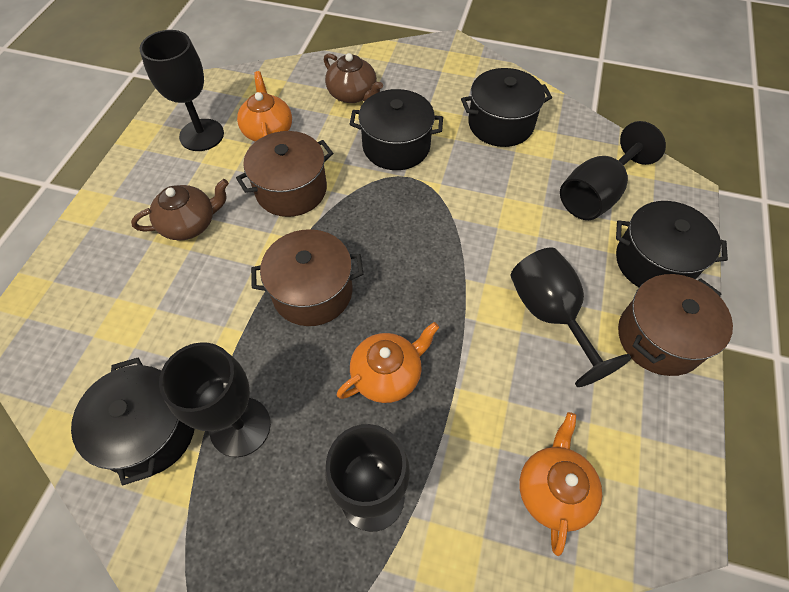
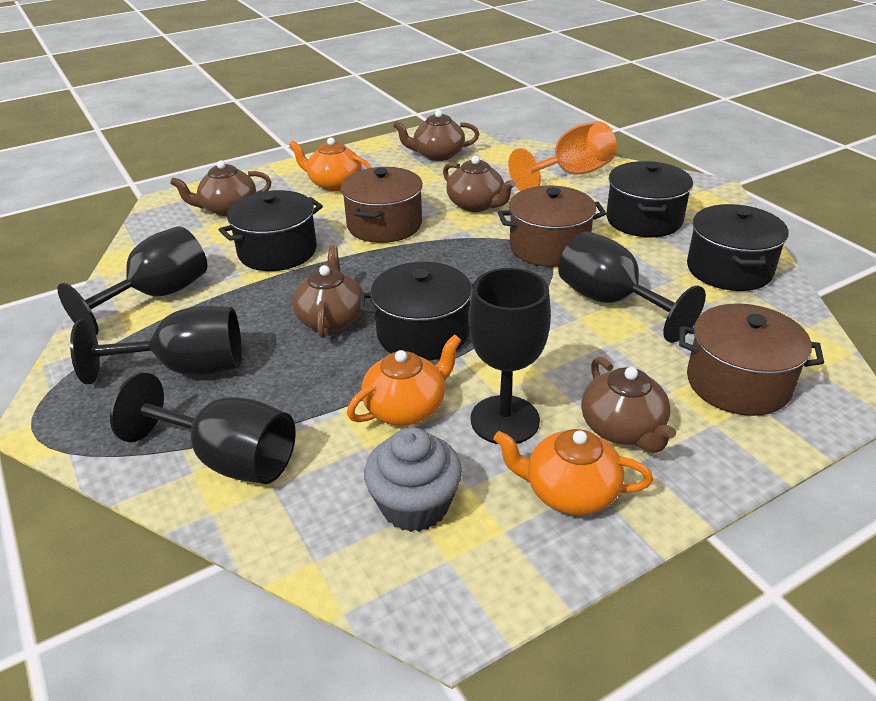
brown teapot: 2 -> 5
grey cupcake: 0 -> 1
orange goblet: 0 -> 1

